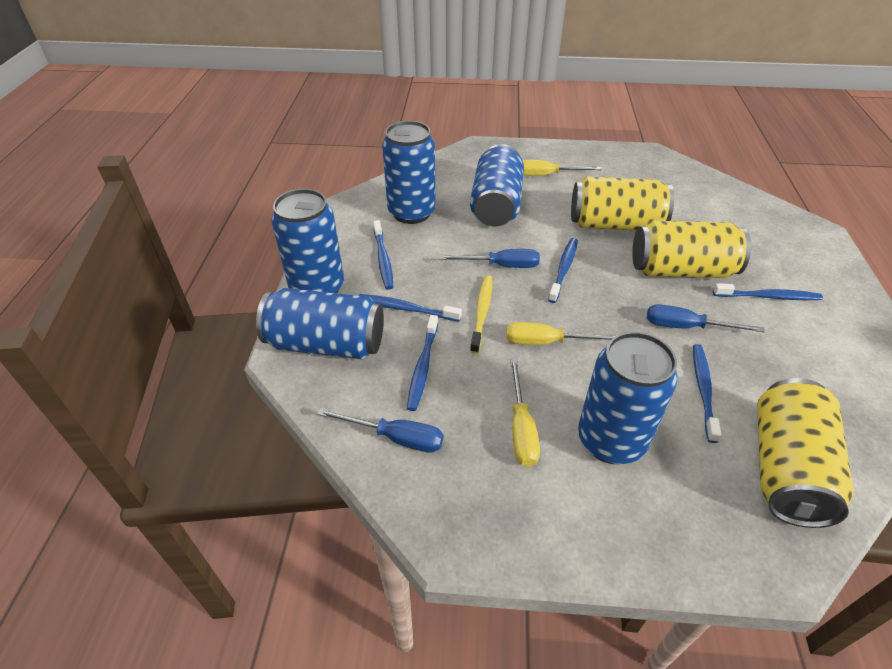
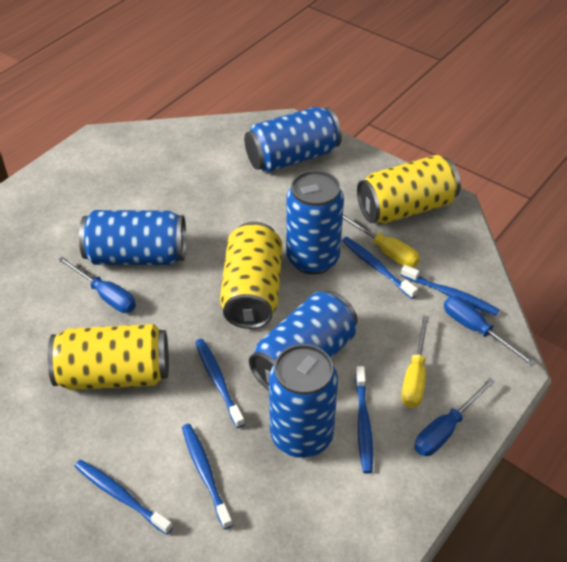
yellow screwdriver: 3 -> 2
yellow toothbrush: 1 -> 0

